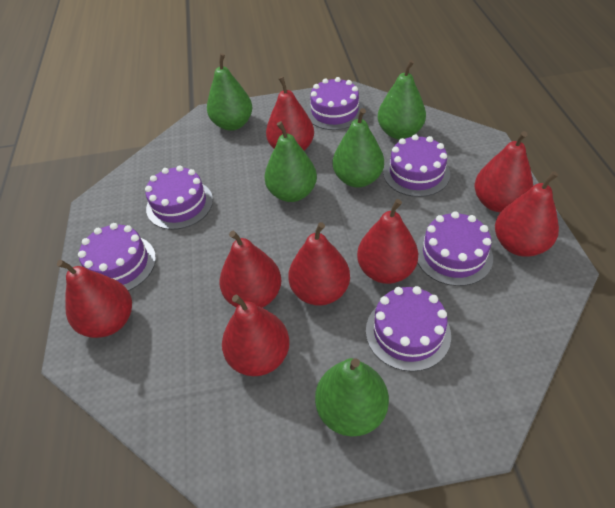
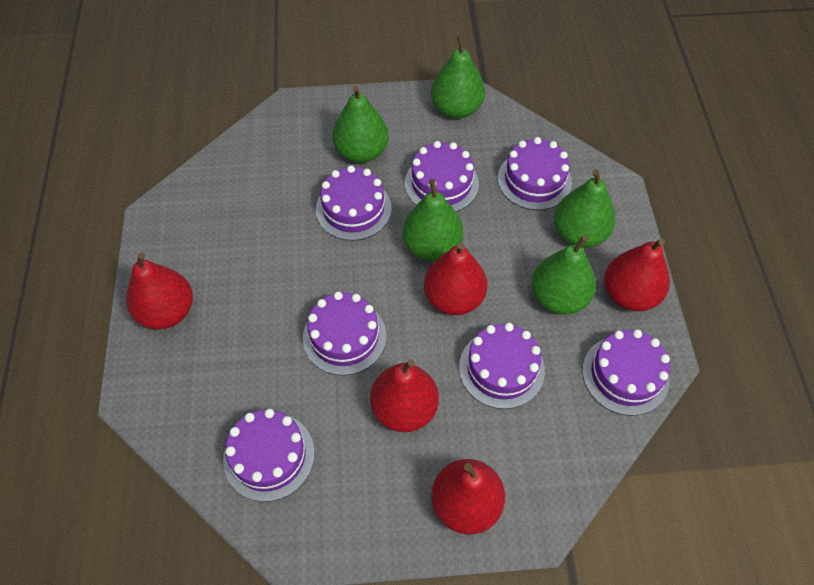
purple cake: 6 -> 7
red pear: 8 -> 5

